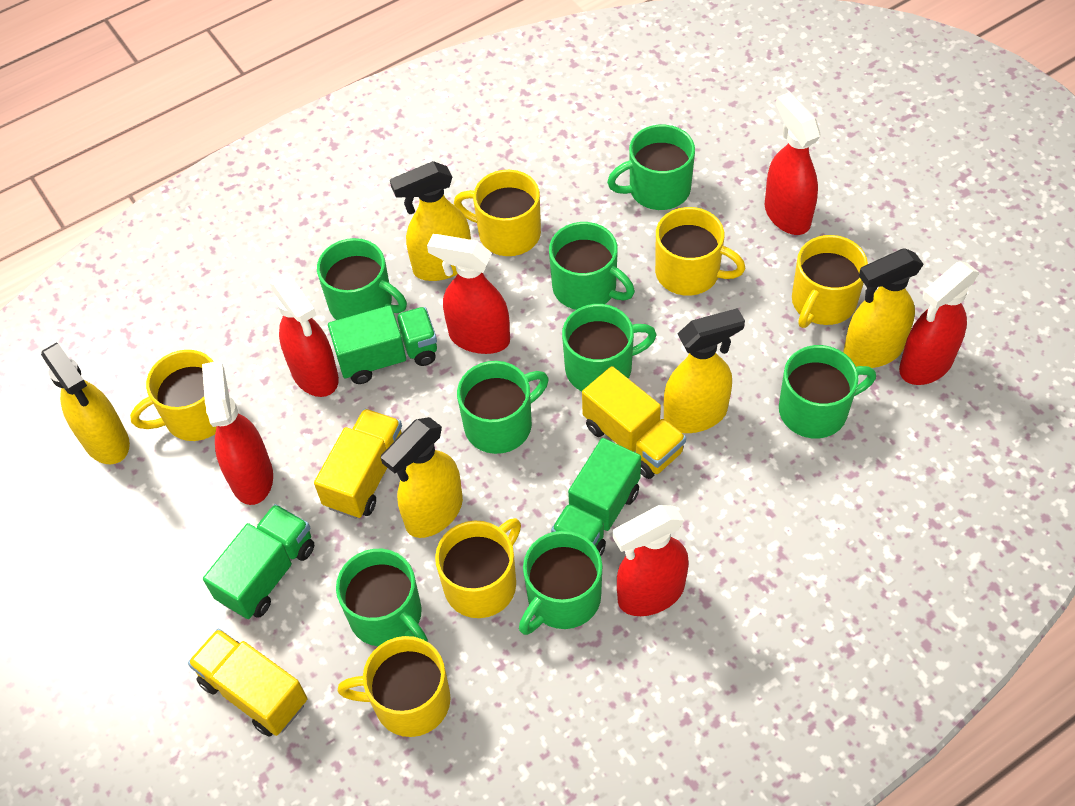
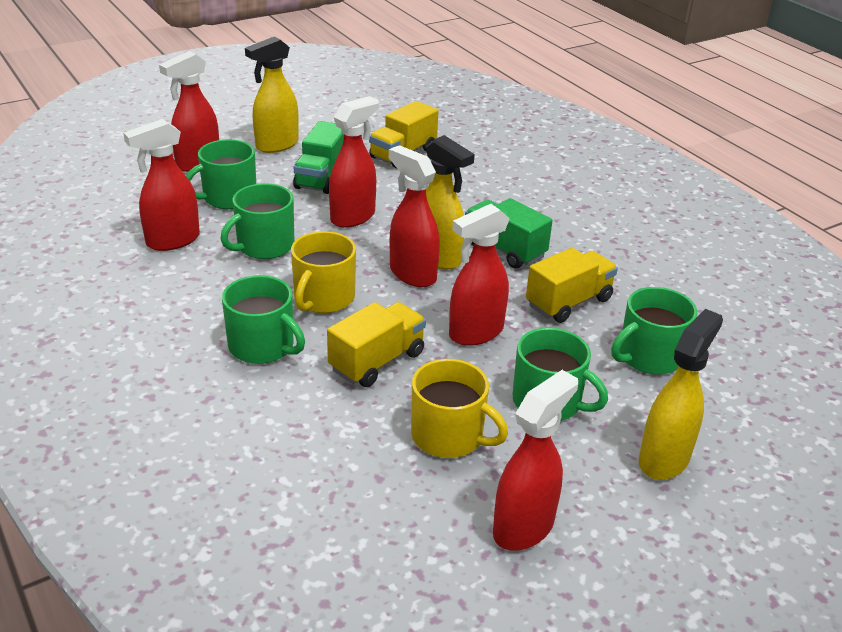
green mug: 8 -> 5
green truck: 3 -> 2
yellow mug: 6 -> 2
yellow spray bottle: 5 -> 3

